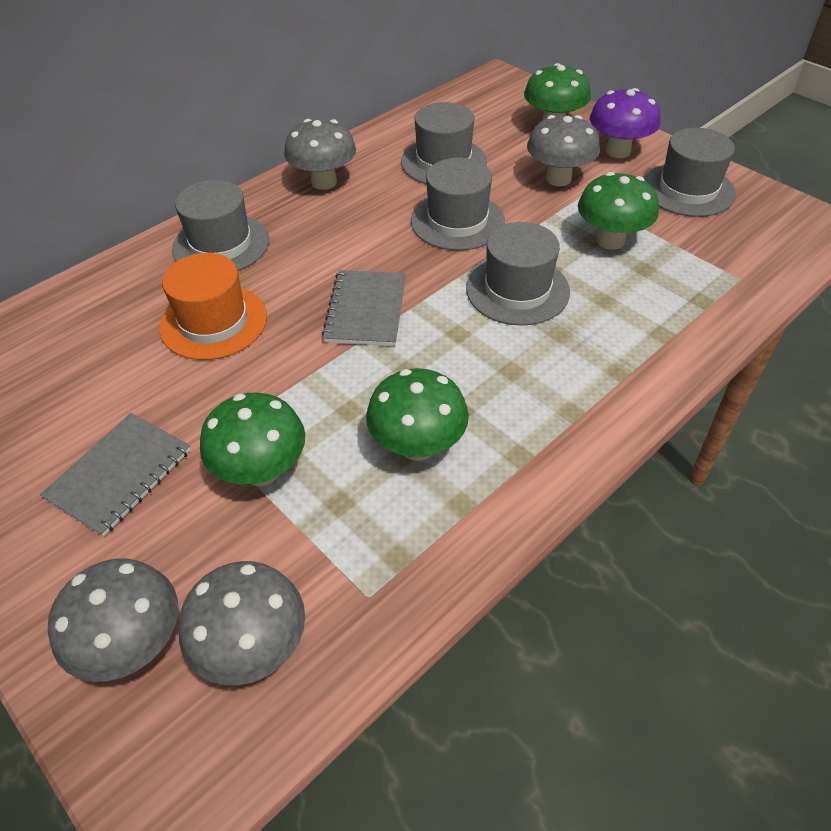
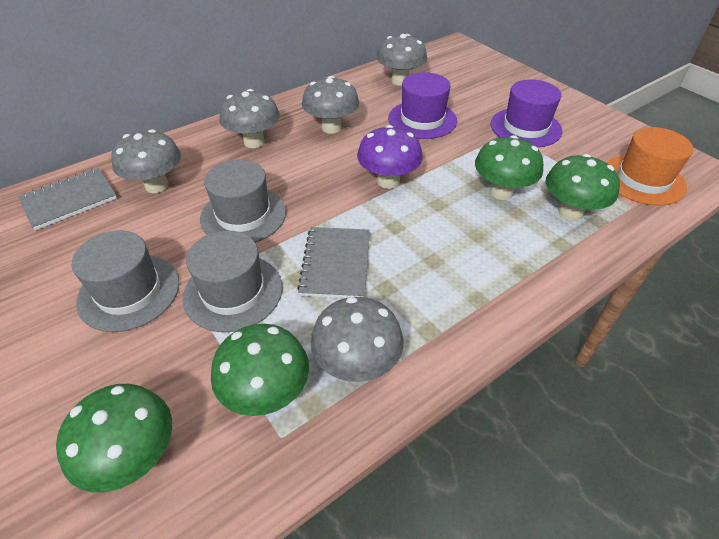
grey hat: 5 -> 3
grey mushroom: 4 -> 5
purple hat: 0 -> 2

